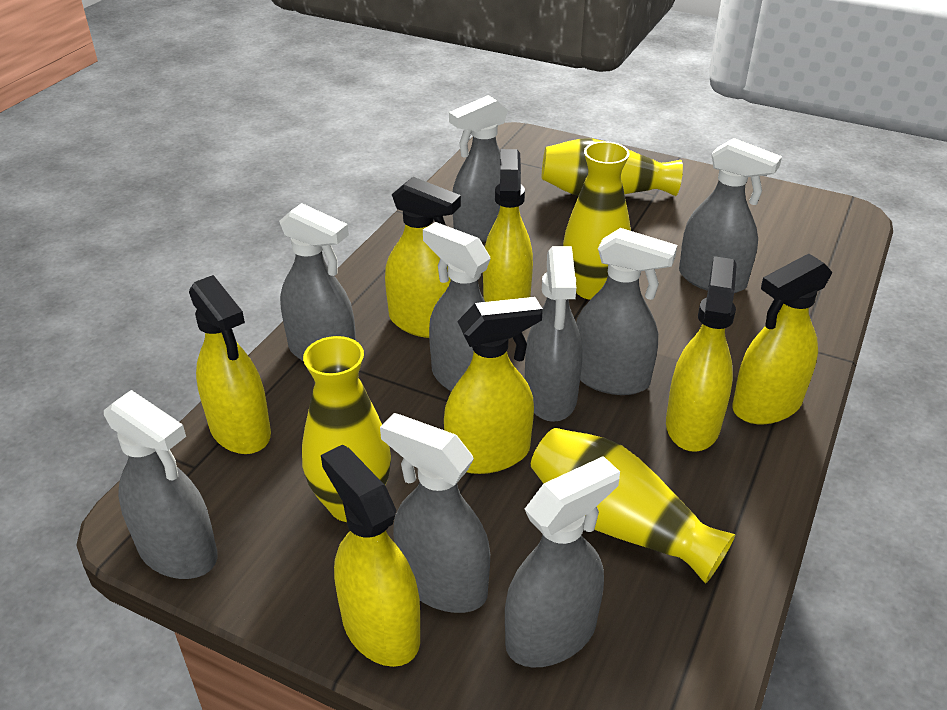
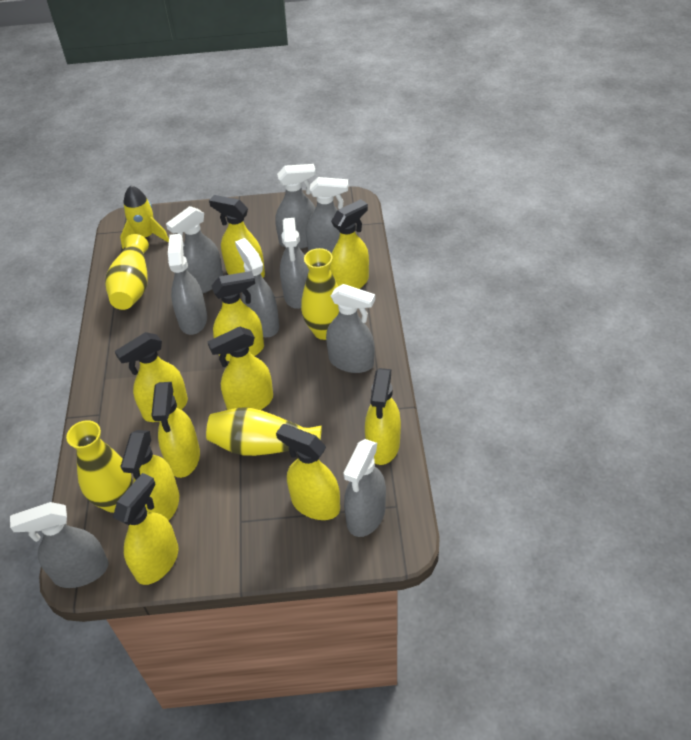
yellow rocket: 0 -> 1
yellow spray bottle: 7 -> 10

